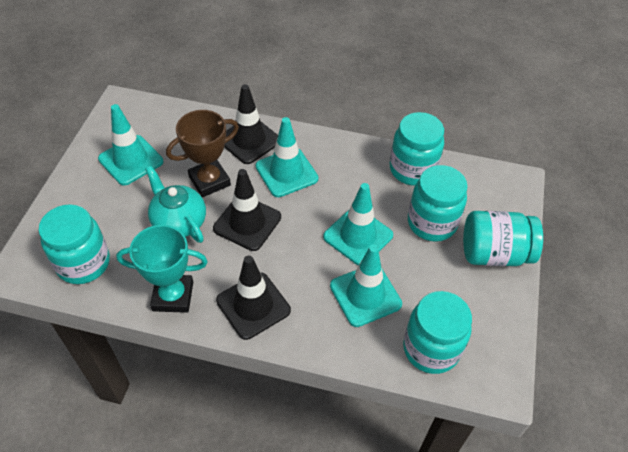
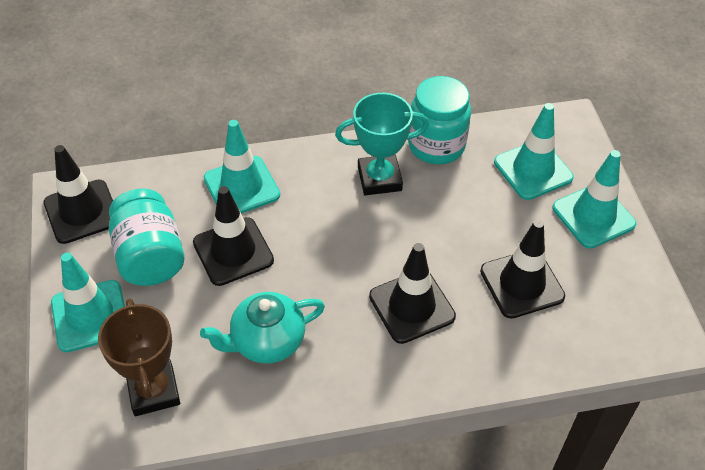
black traffic cone: 3 -> 4
turquoise jar: 5 -> 2

